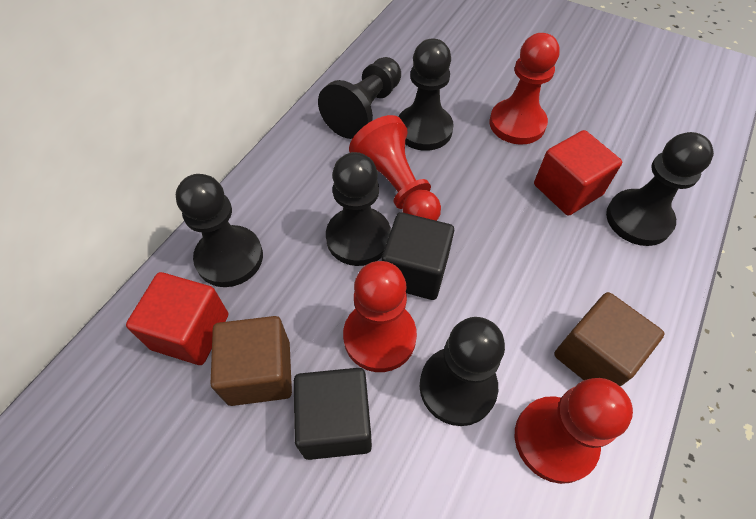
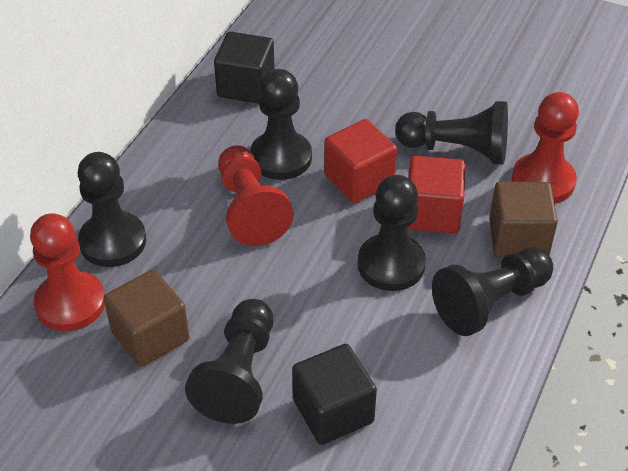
red pawn: 4 -> 3

